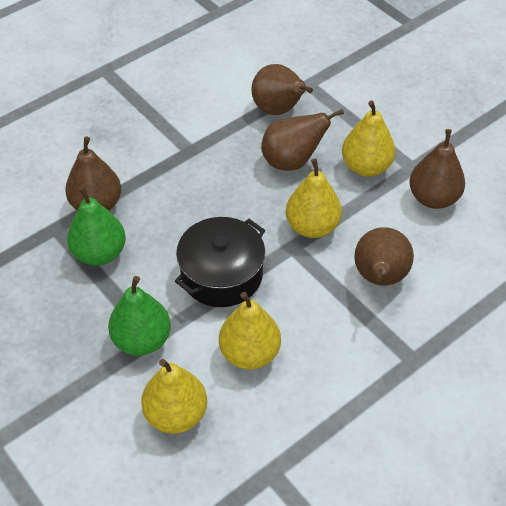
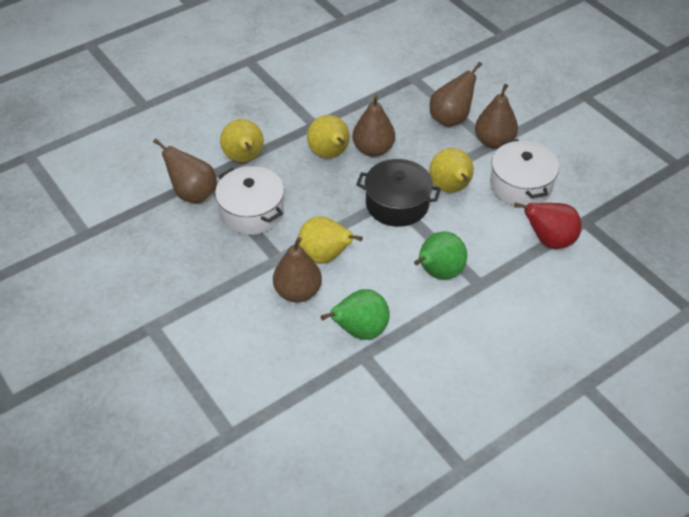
red pear: 0 -> 1
white pot: 0 -> 2

